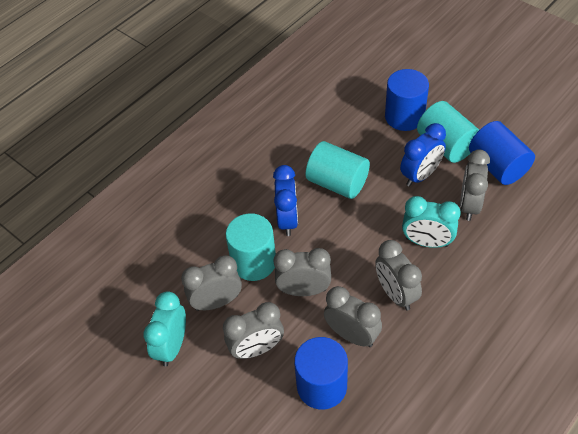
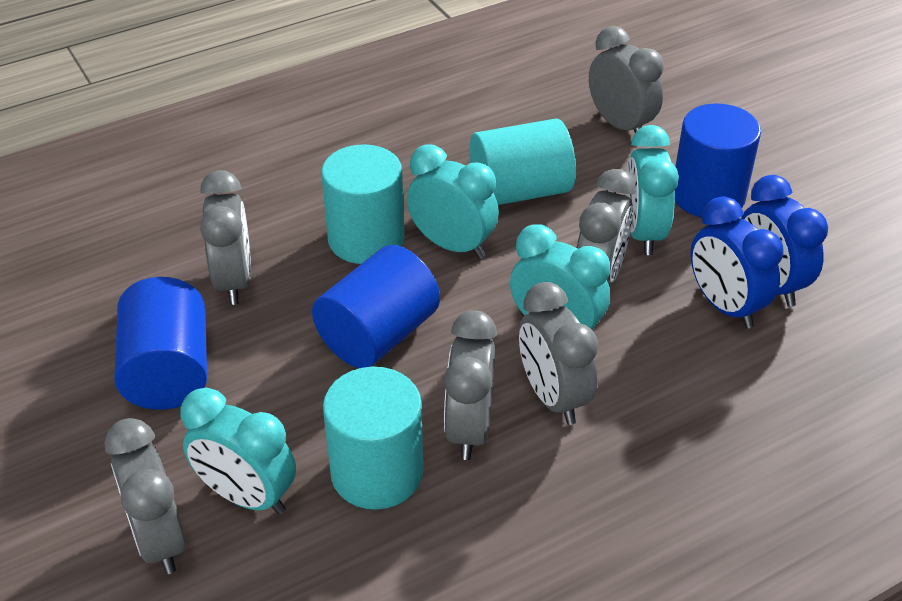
turquoise clock: 2 -> 4

